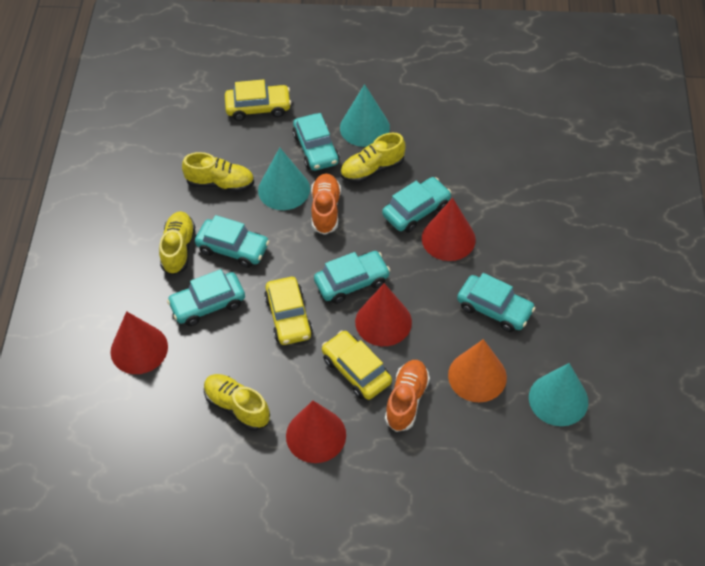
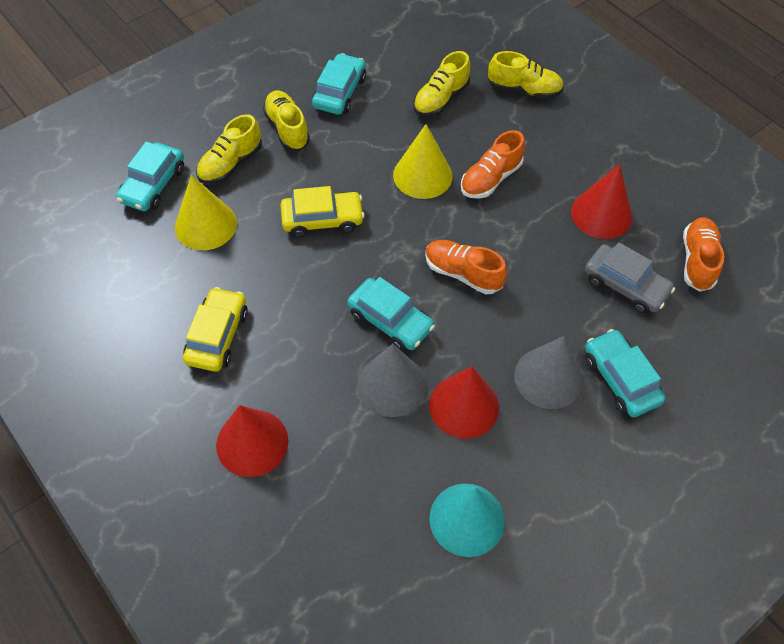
grey car: 0 -> 1
grey cone: 0 -> 2
orange cone: 1 -> 0
orange shoe: 2 -> 3
red cone: 4 -> 3
turquoise car: 6 -> 4
turquoise cone: 3 -> 1
yellow car: 3 -> 2
yellow cone: 0 -> 2

